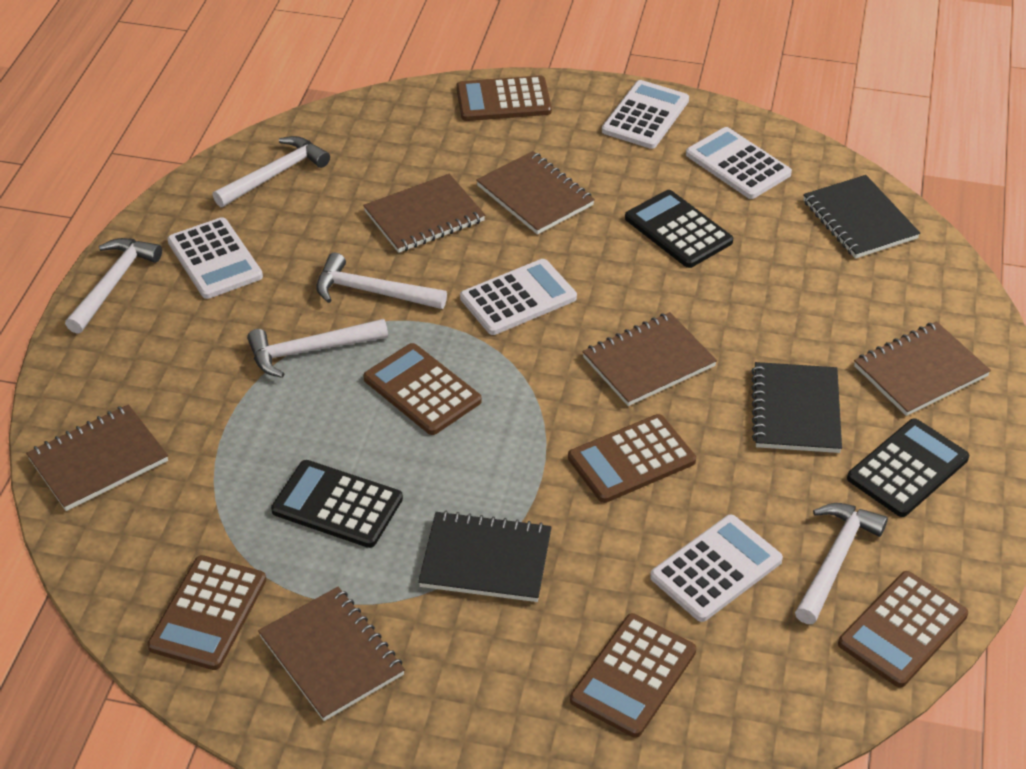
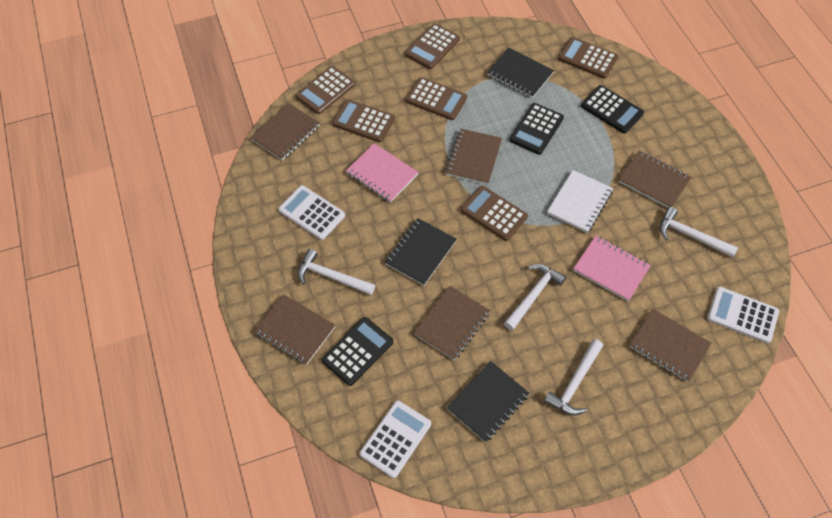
pink notebook: 0 -> 2
white calculator: 5 -> 3
white hammer: 5 -> 4
white notebook: 0 -> 1

